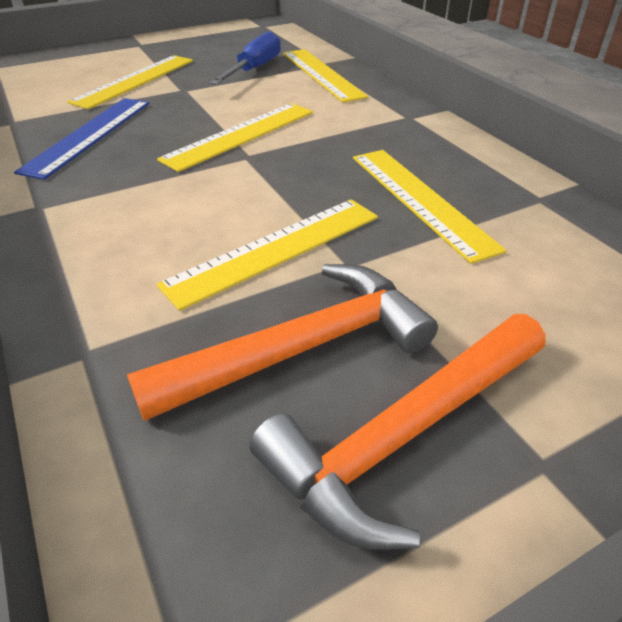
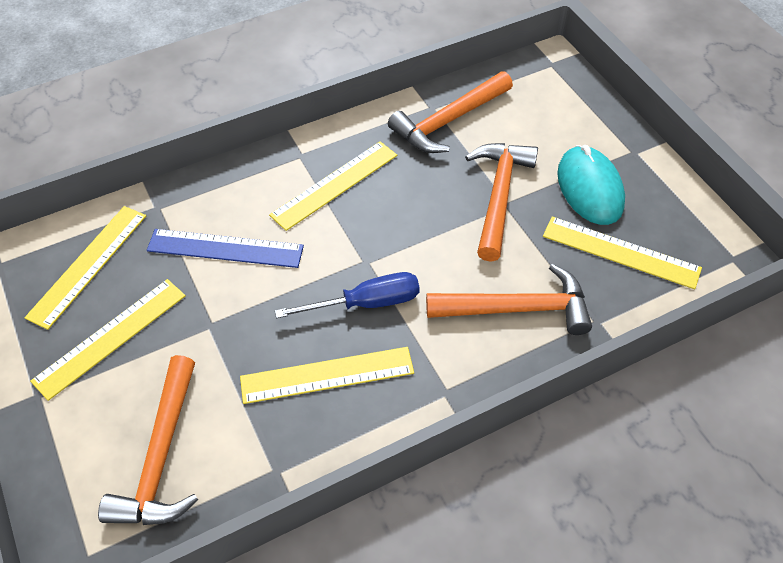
orange hammer: 2 -> 4
turquoise mouse: 0 -> 1

